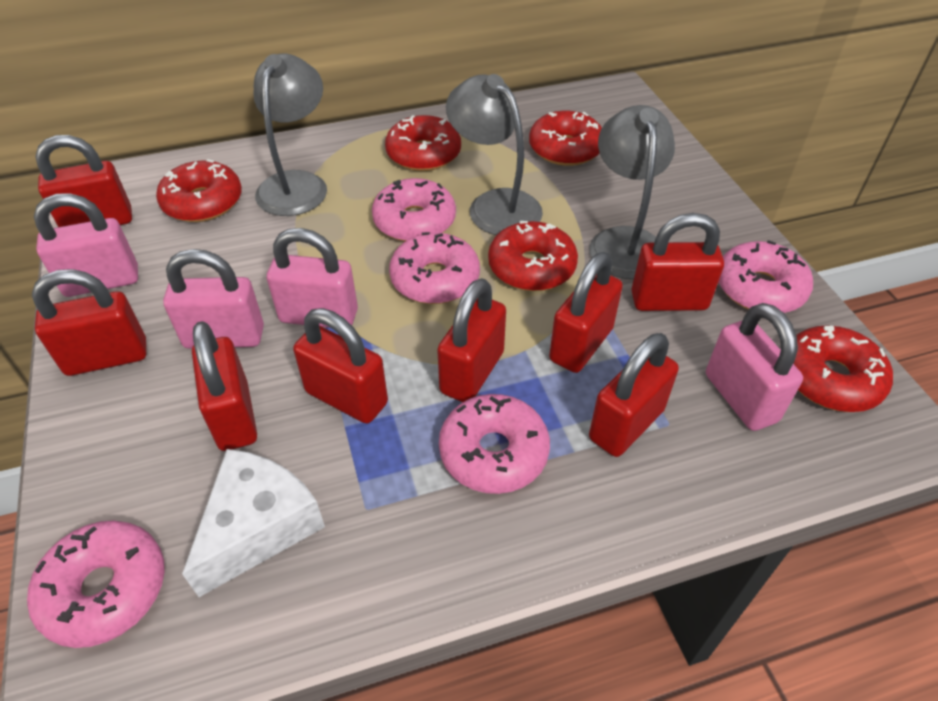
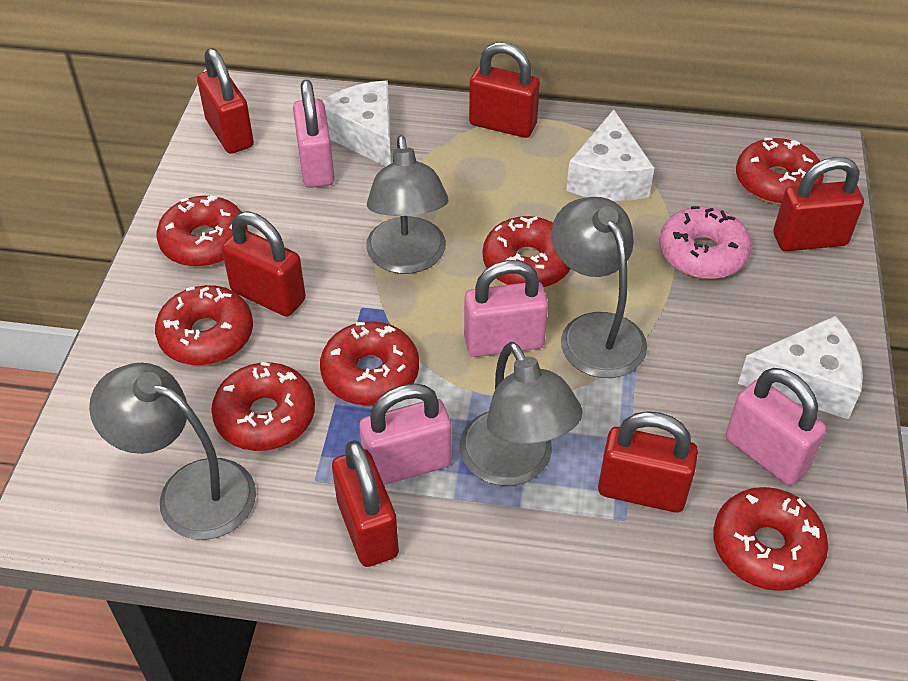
grey lamp: 3 -> 4
pink donut: 5 -> 1
red donut: 5 -> 7
red padlock: 8 -> 6
white cheese: 1 -> 3

